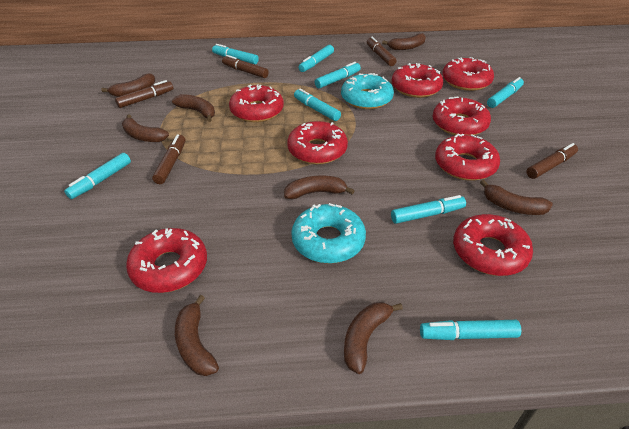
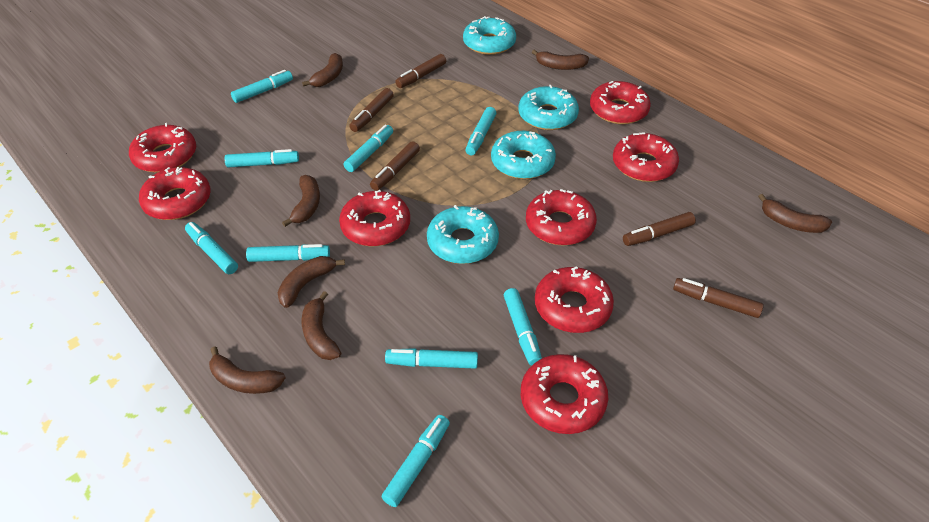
brown banana: 8 -> 7
turquoise donut: 2 -> 4
turquoise marker: 8 -> 9

